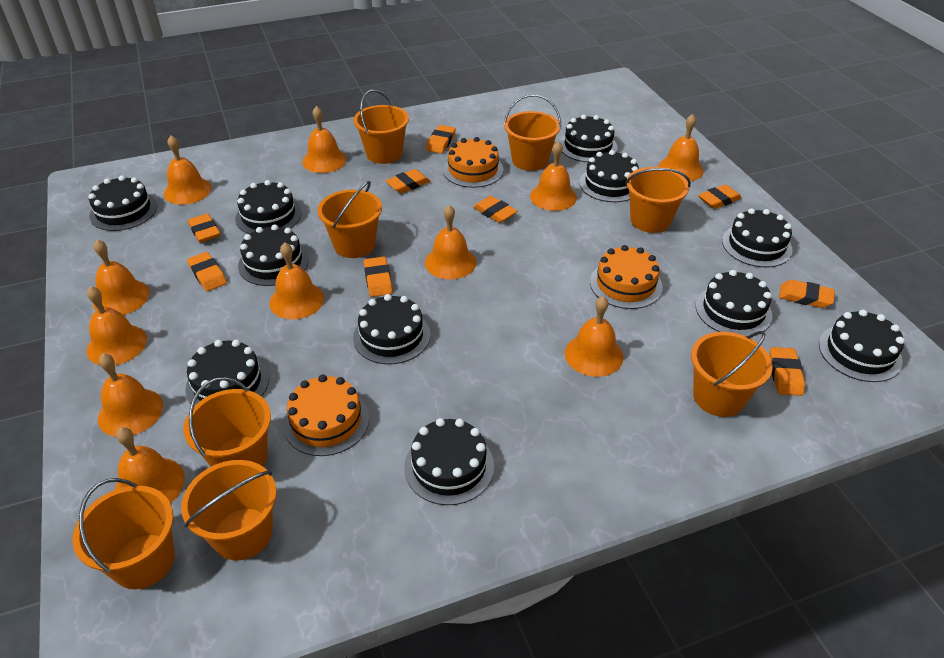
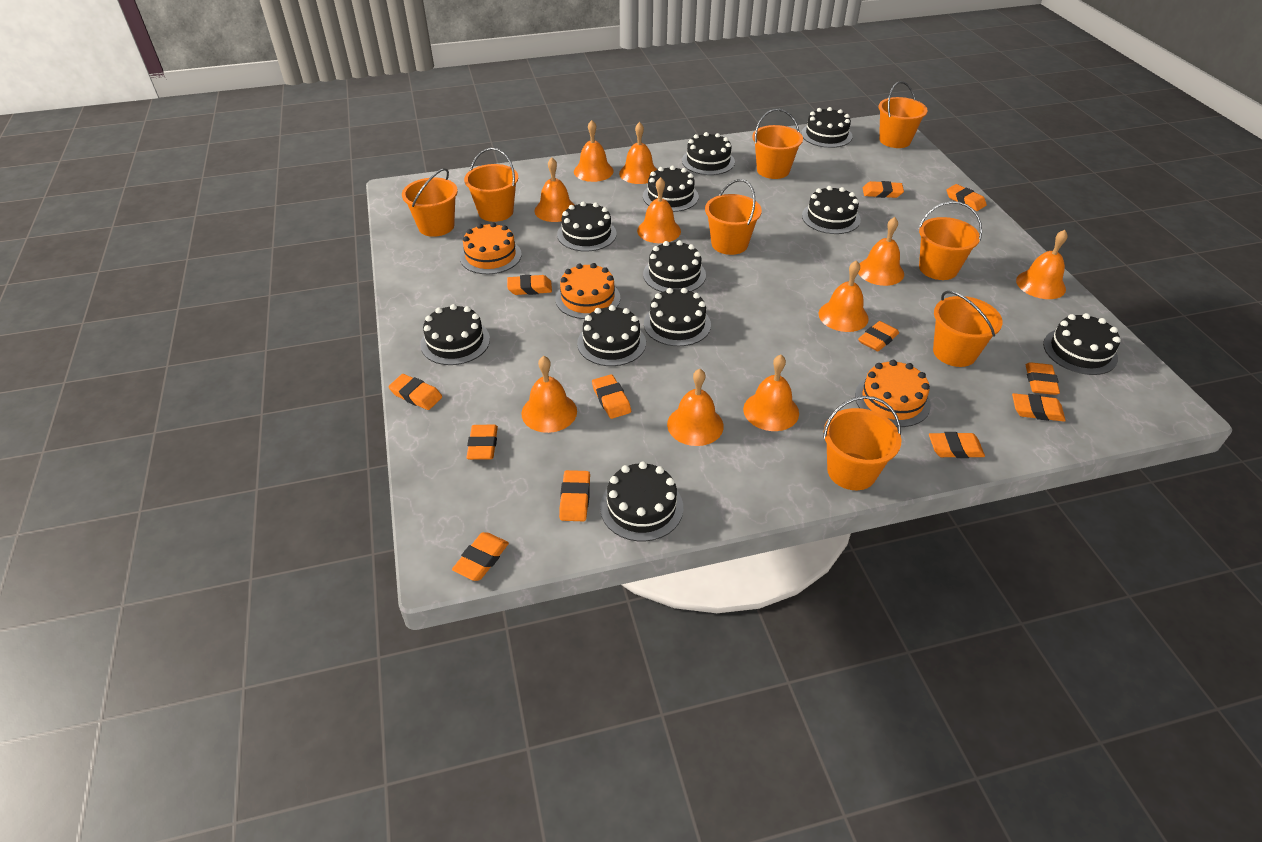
orange bell: 11 -> 10
orange eraser: 9 -> 12

